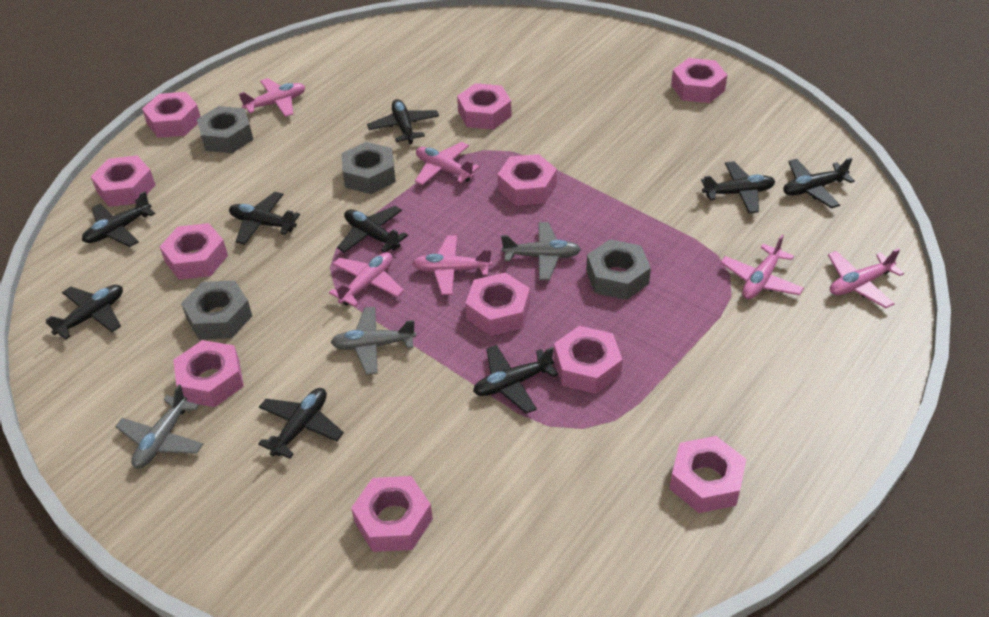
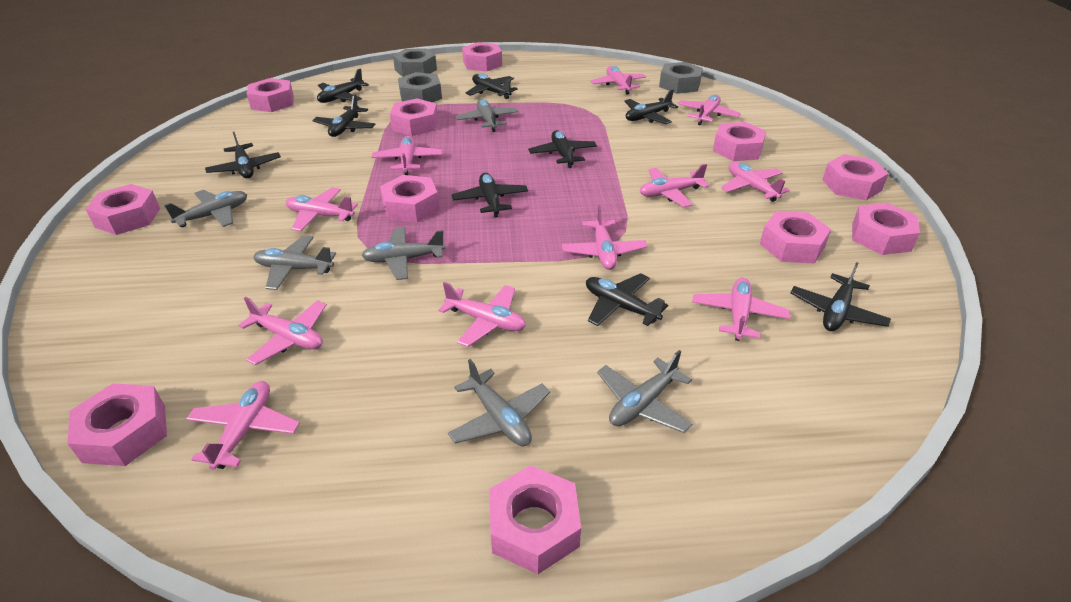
grey nut: 4 -> 3
grey plane: 3 -> 6
pink plane: 6 -> 11

